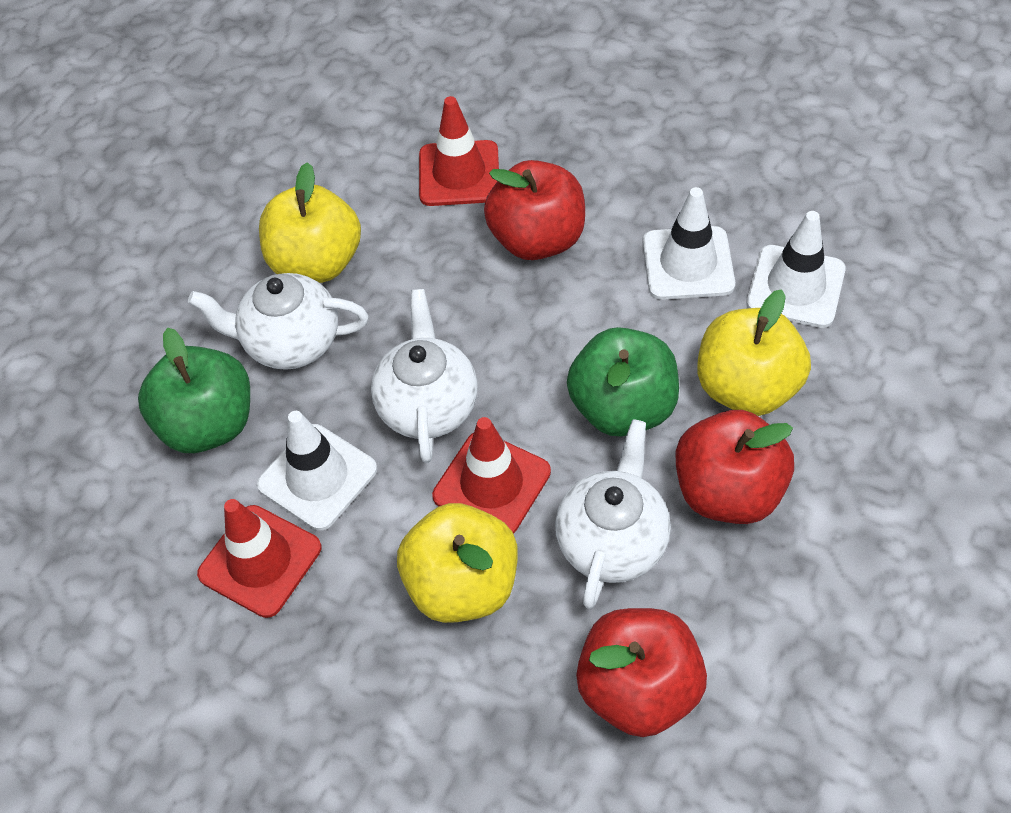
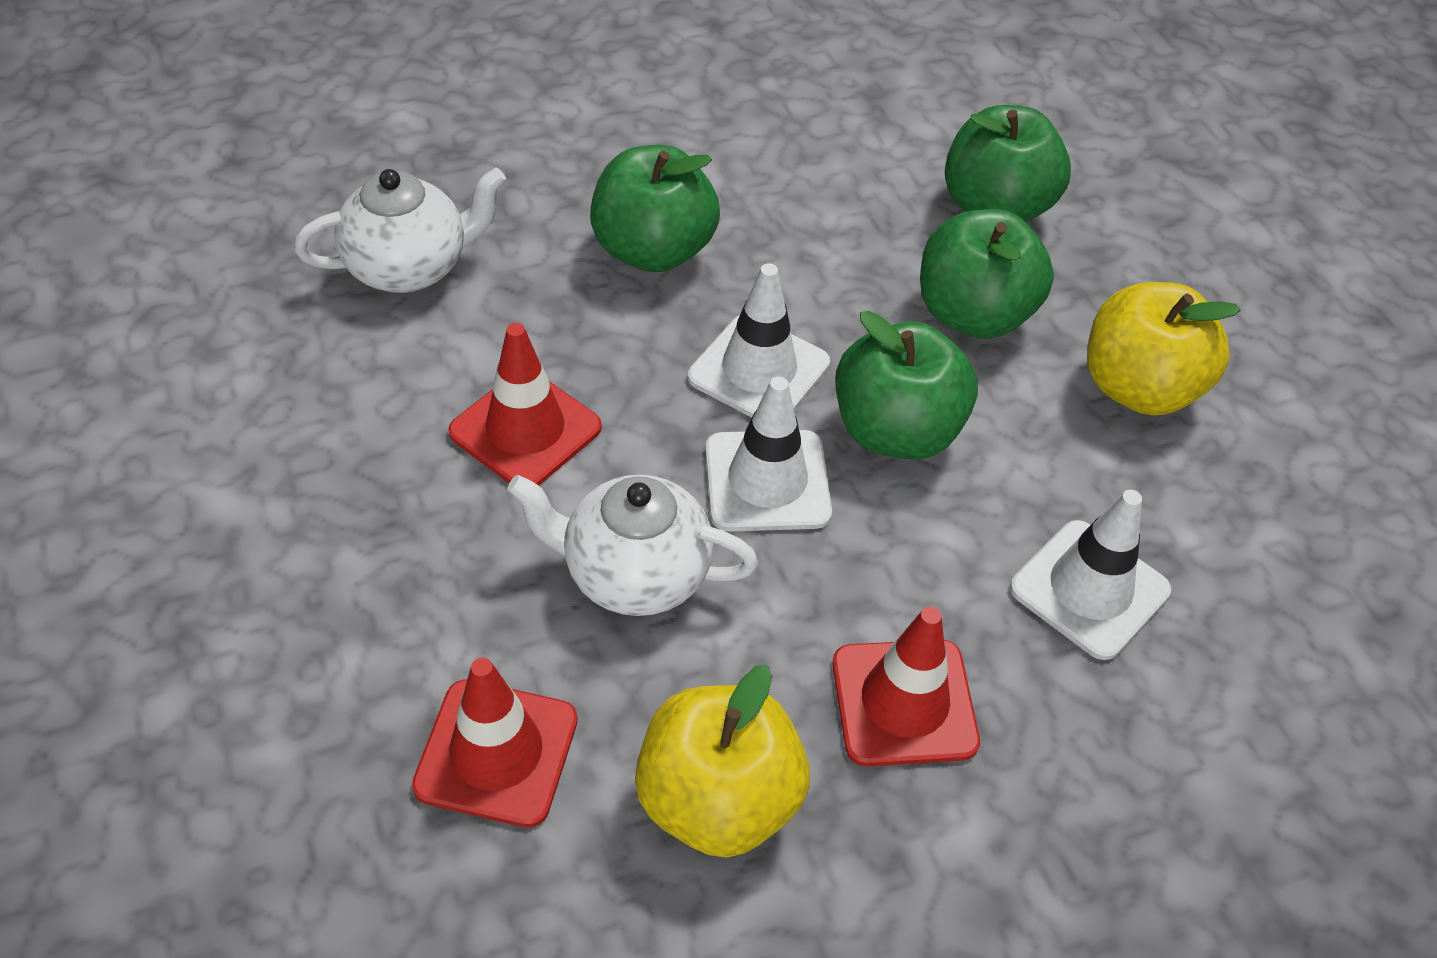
green apple: 2 -> 4
red apple: 3 -> 0
white teapot: 3 -> 2
yellow apple: 3 -> 2

